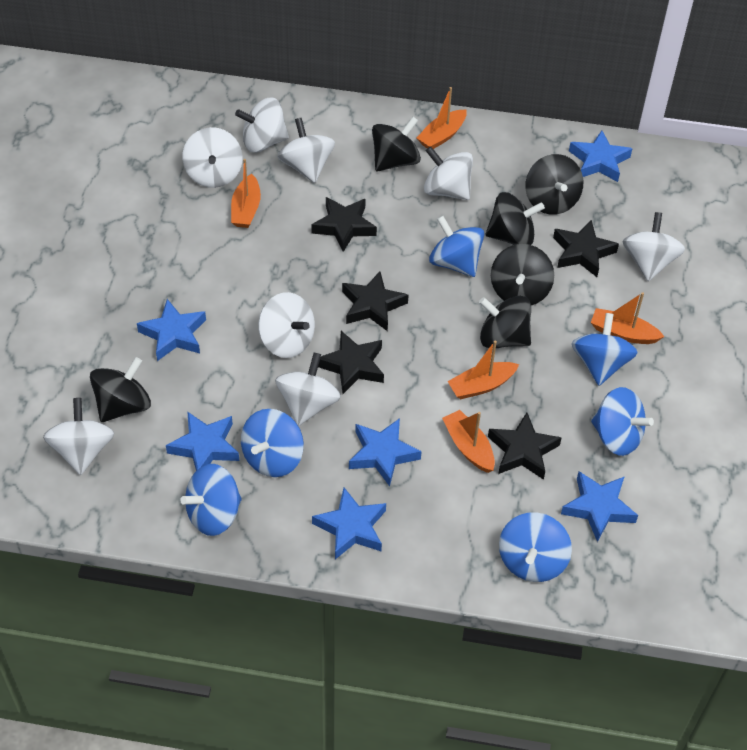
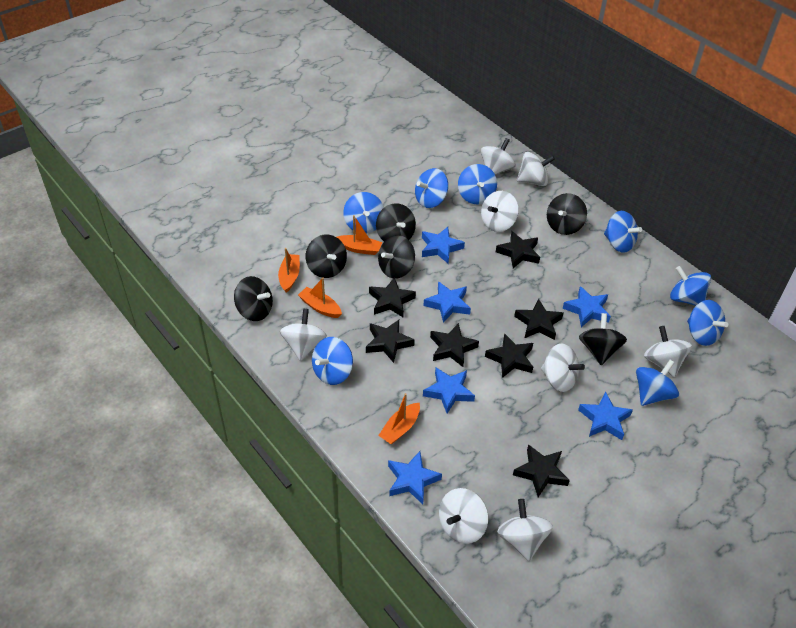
black star: 5 -> 7
blue spinning top: 6 -> 8
orange boat: 5 -> 4

